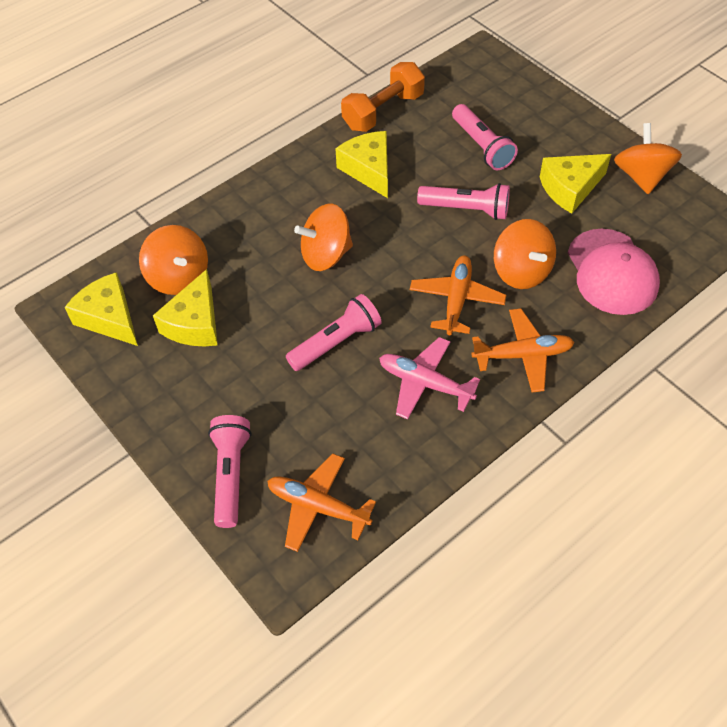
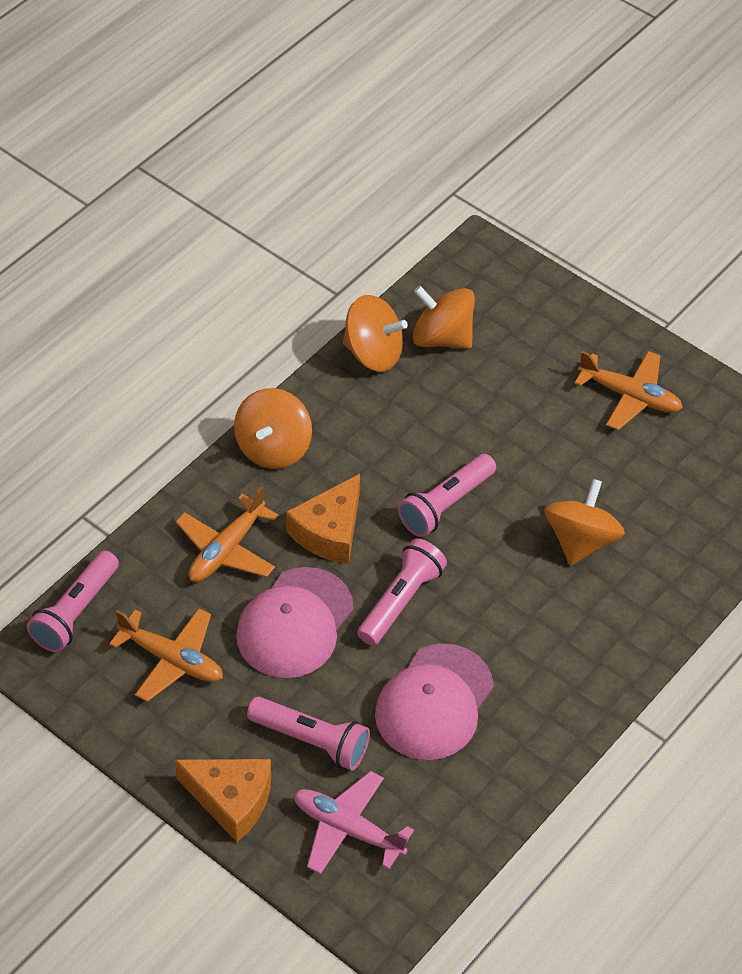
orange cheese: 0 -> 2
orange dumbbell: 1 -> 0
pink cap: 1 -> 2
yellow cheese: 4 -> 0

